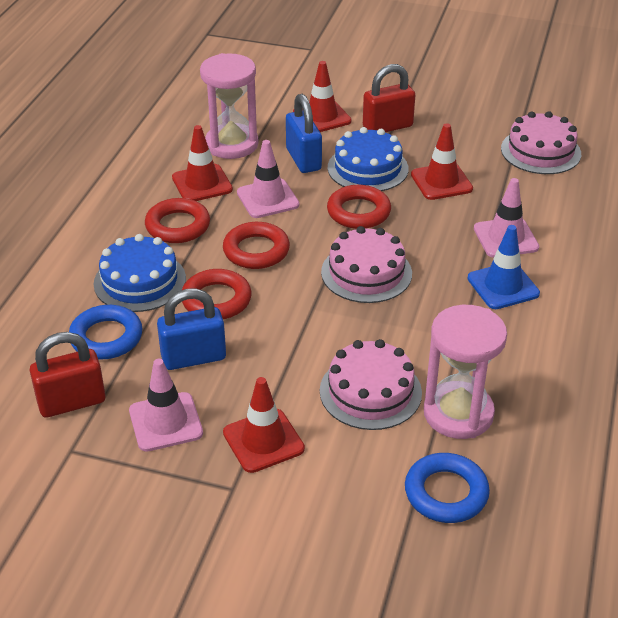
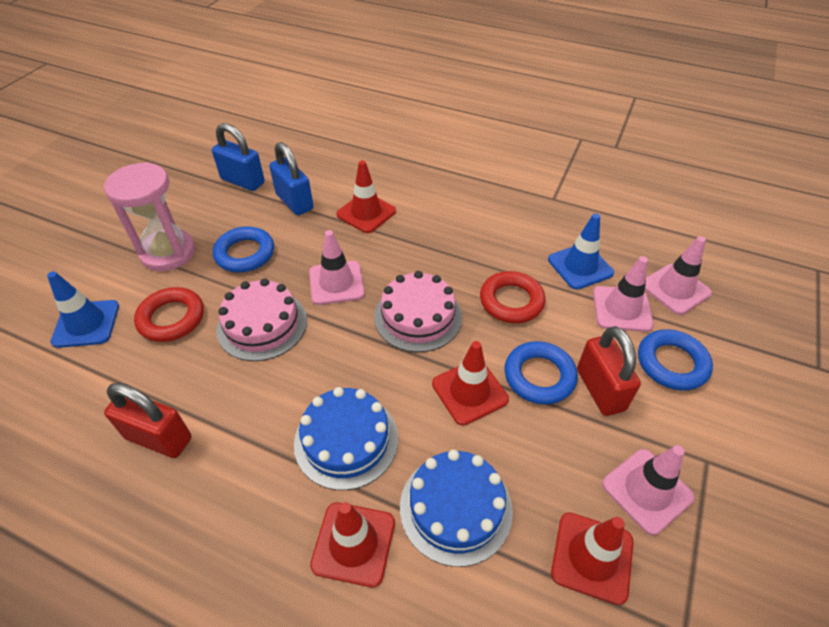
blue ring: 2 -> 3
blue traffic cone: 1 -> 2
pink cake: 3 -> 2
pink hourglass: 2 -> 1
pink traffic cone: 3 -> 4
red ring: 4 -> 2

